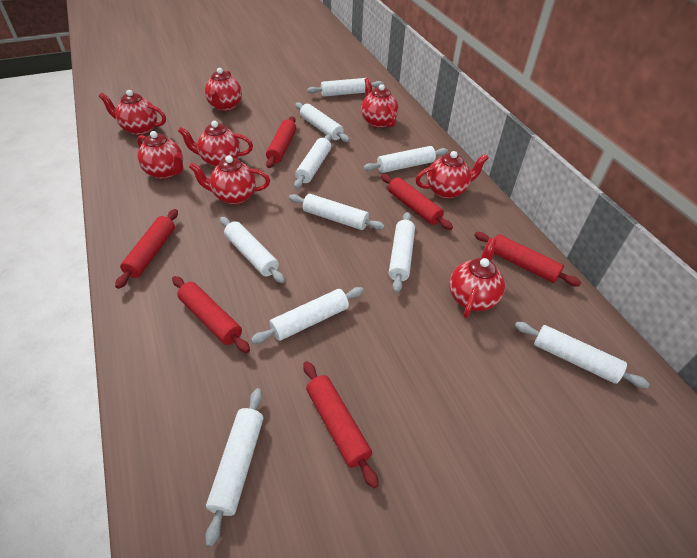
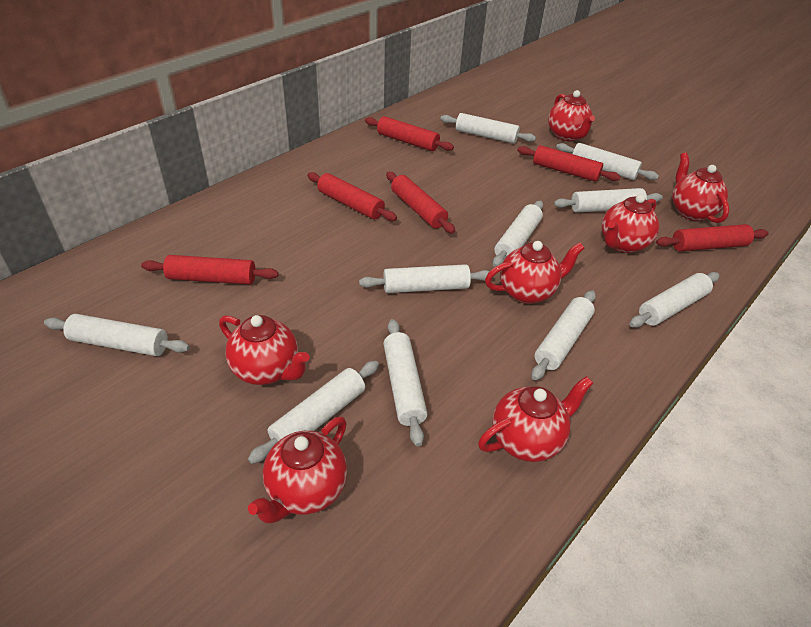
red teapot: 8 -> 7

